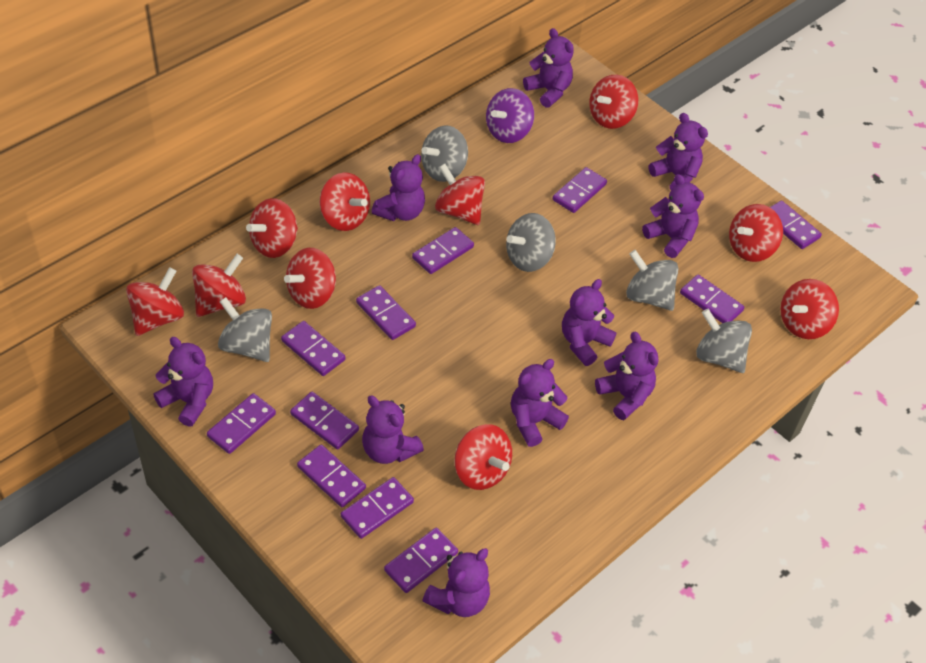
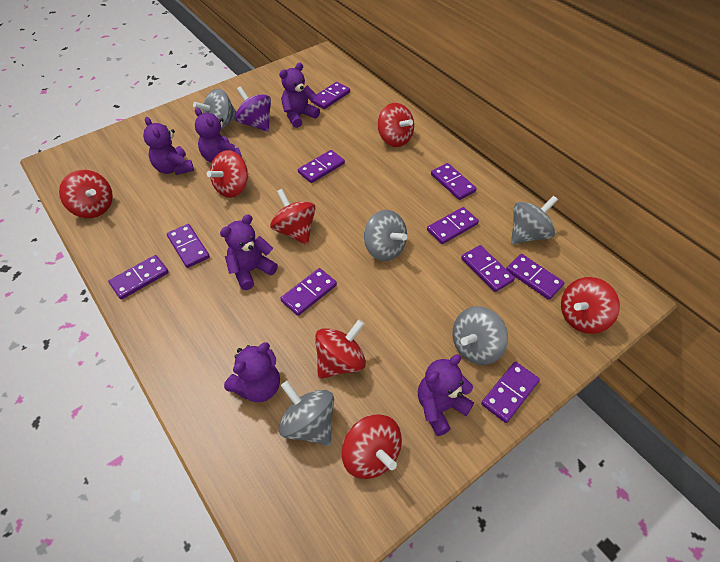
purple domino: 11 -> 10
purple teddy bear: 10 -> 6
red spinning top: 10 -> 7

